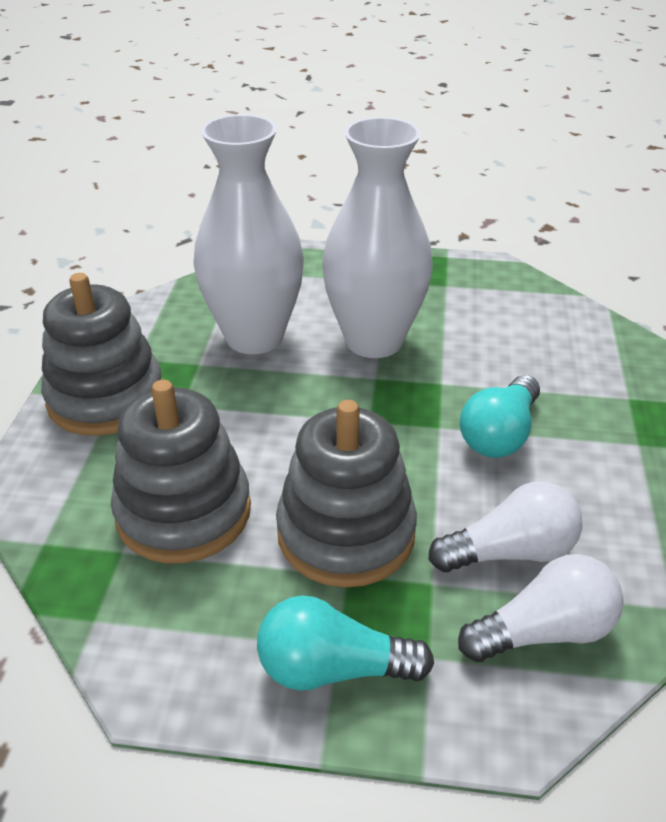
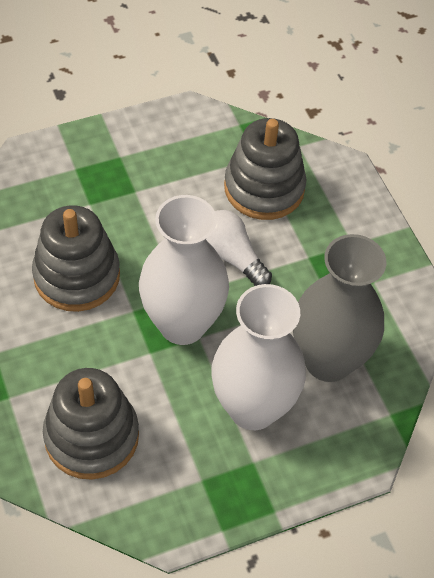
grey vase: 0 -> 1
turquoise light bulb: 2 -> 0
white light bulb: 2 -> 1

